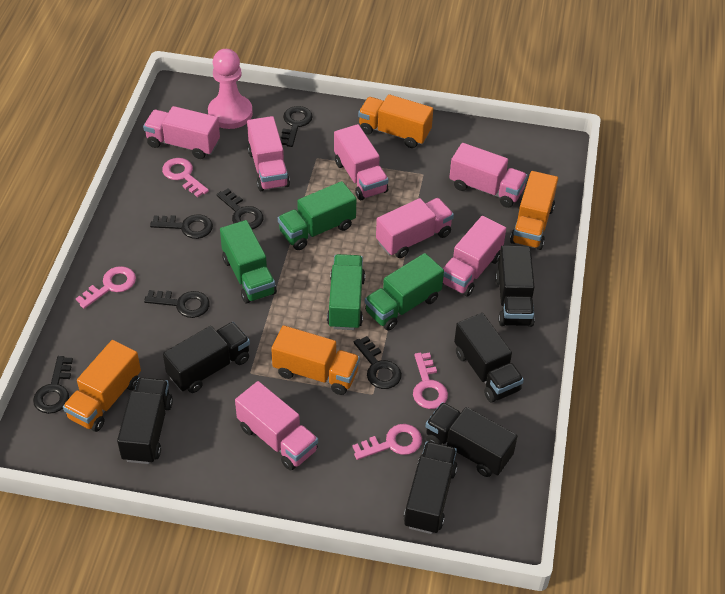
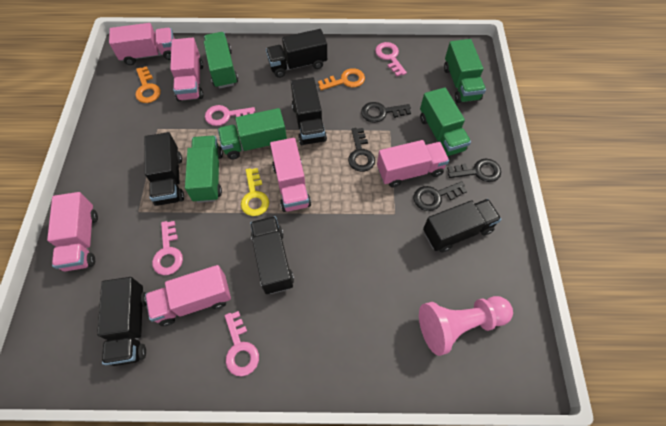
black key: 6 -> 4
green truck: 4 -> 5
orange key: 0 -> 2
orange truck: 4 -> 0
pink truck: 7 -> 6
yellow key: 0 -> 1

